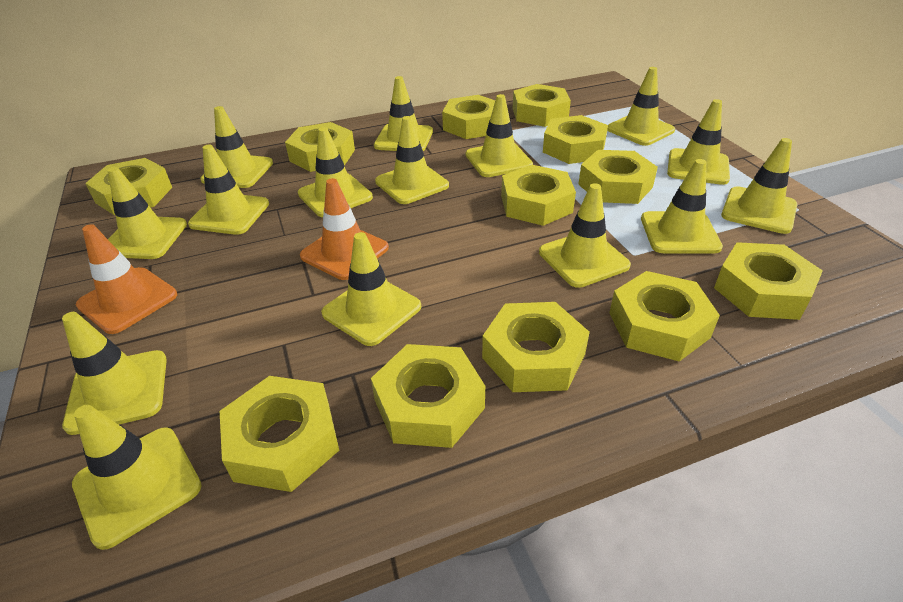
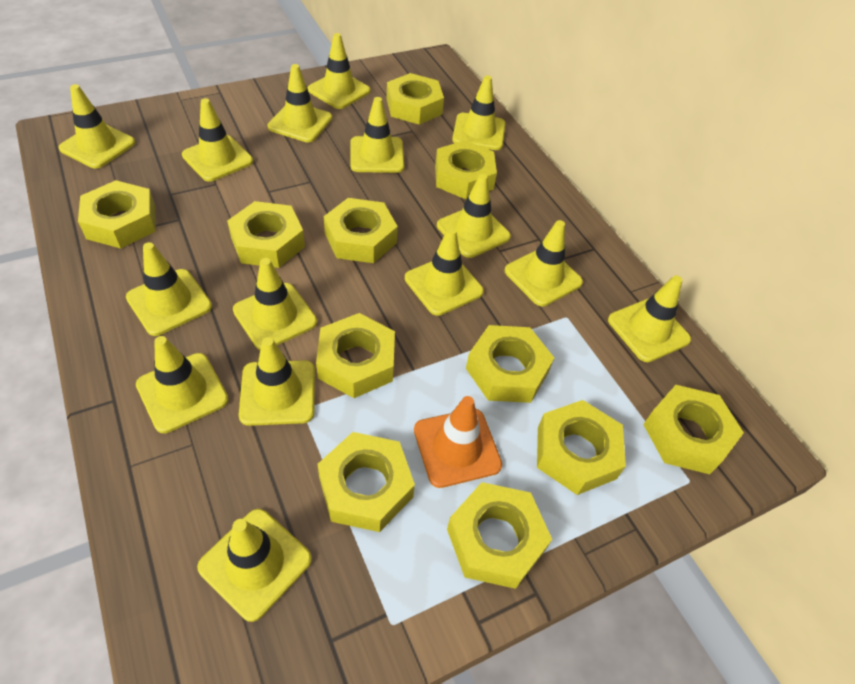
orange traffic cone: 2 -> 1
yellow nut: 12 -> 11

